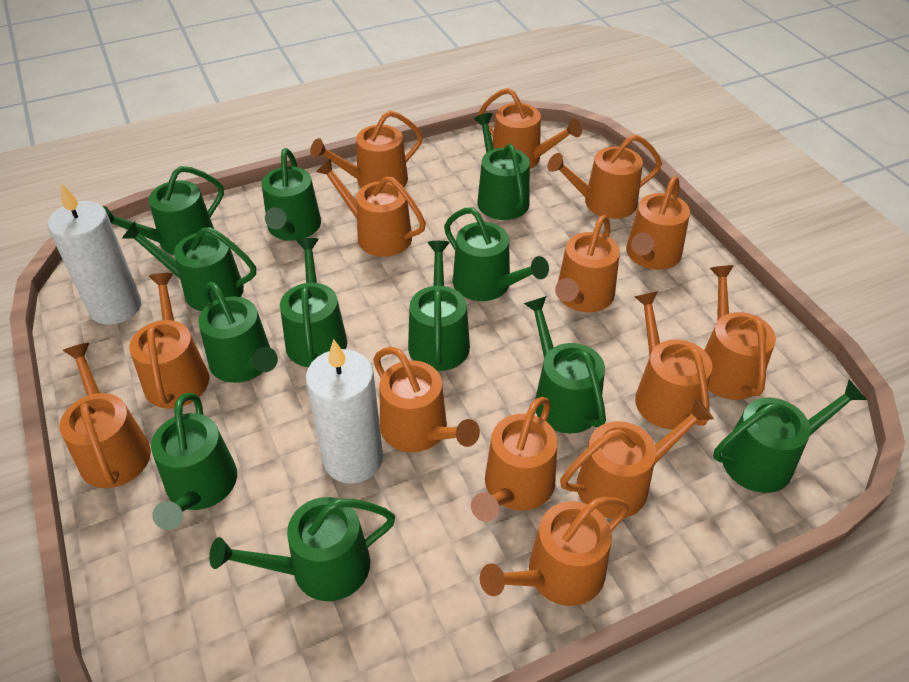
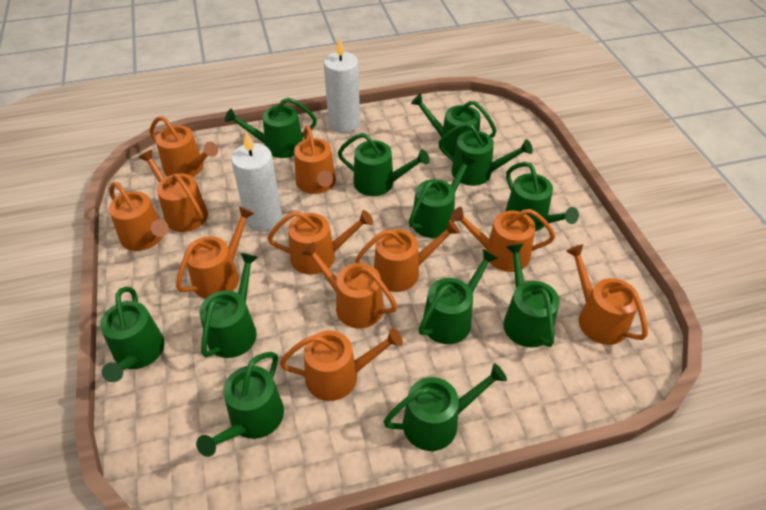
orange watering can: 14 -> 11

